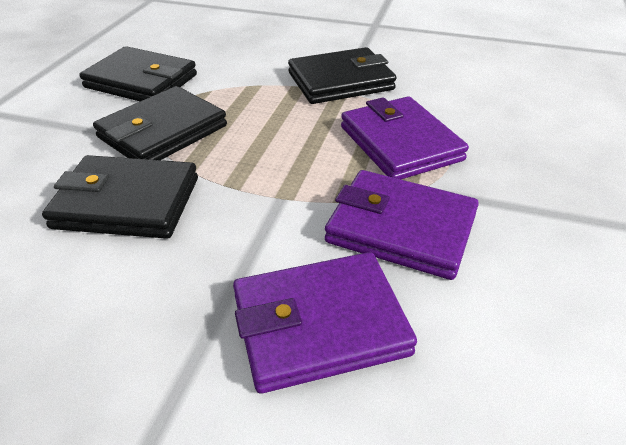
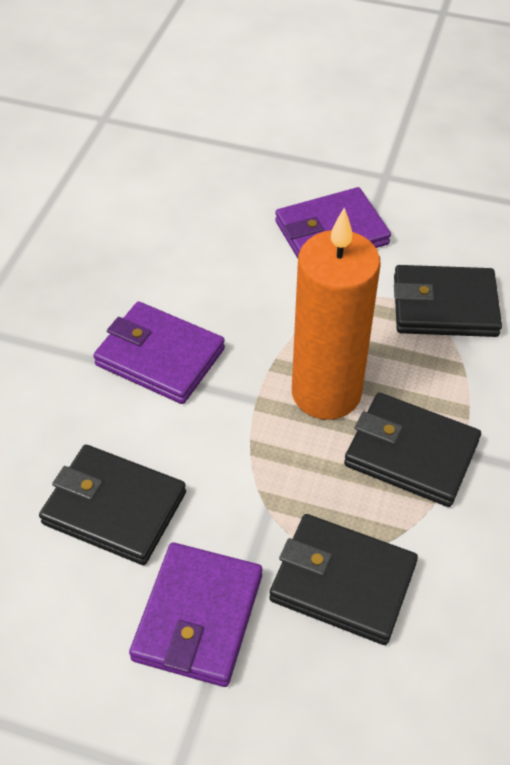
orange candle: 0 -> 1

